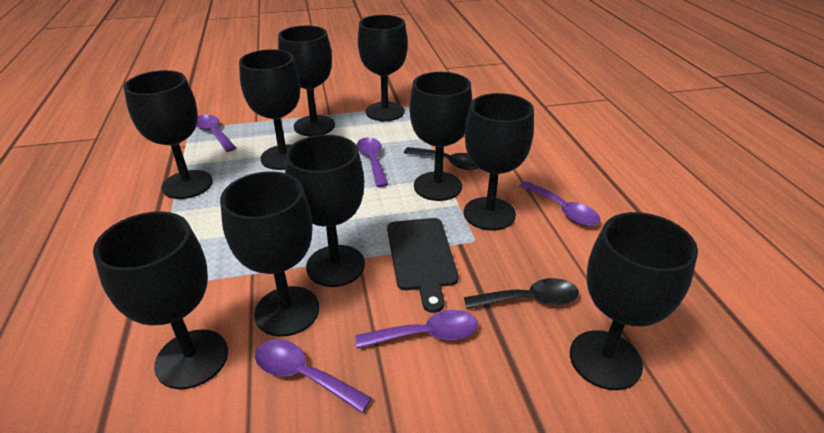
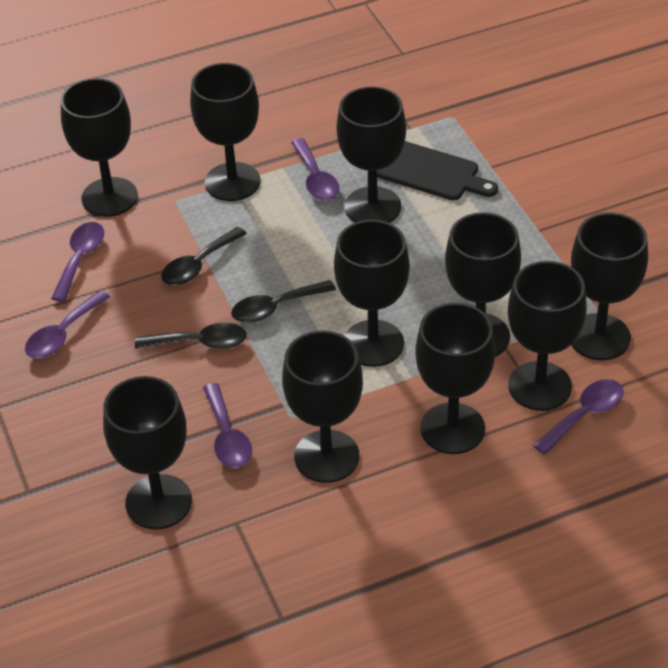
black spoon: 2 -> 3

